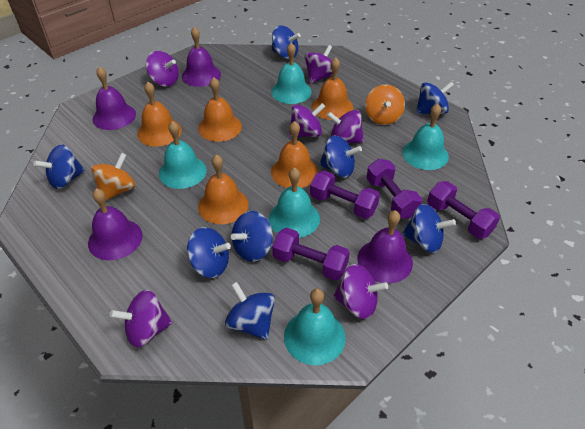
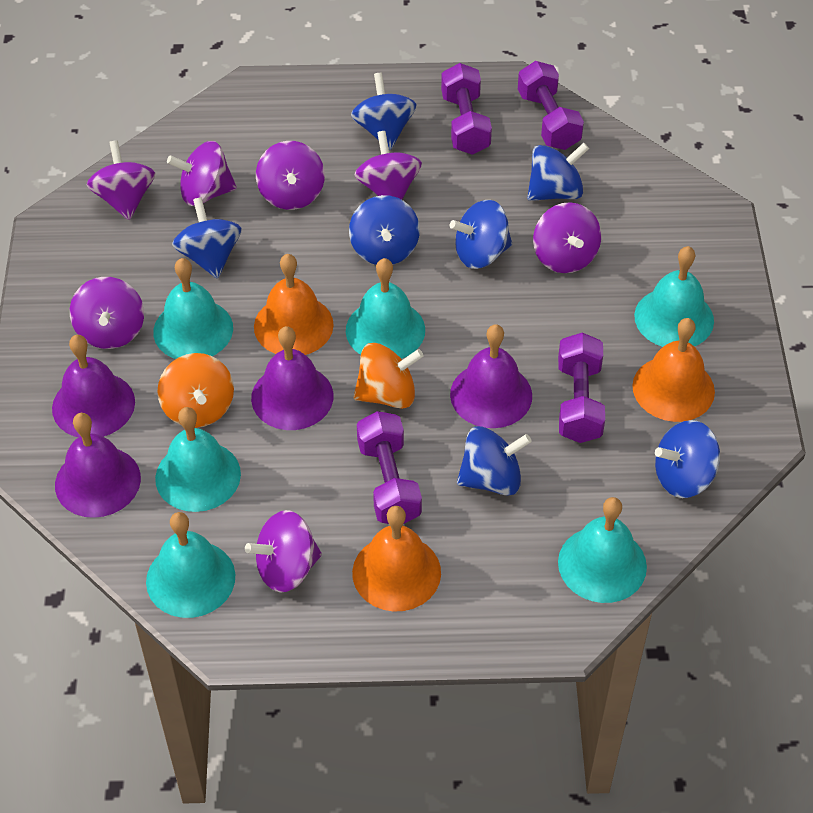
blue spinning top: 8 -> 7
orange bell: 5 -> 3
purple spinning top: 6 -> 7
turquoise bell: 5 -> 6

